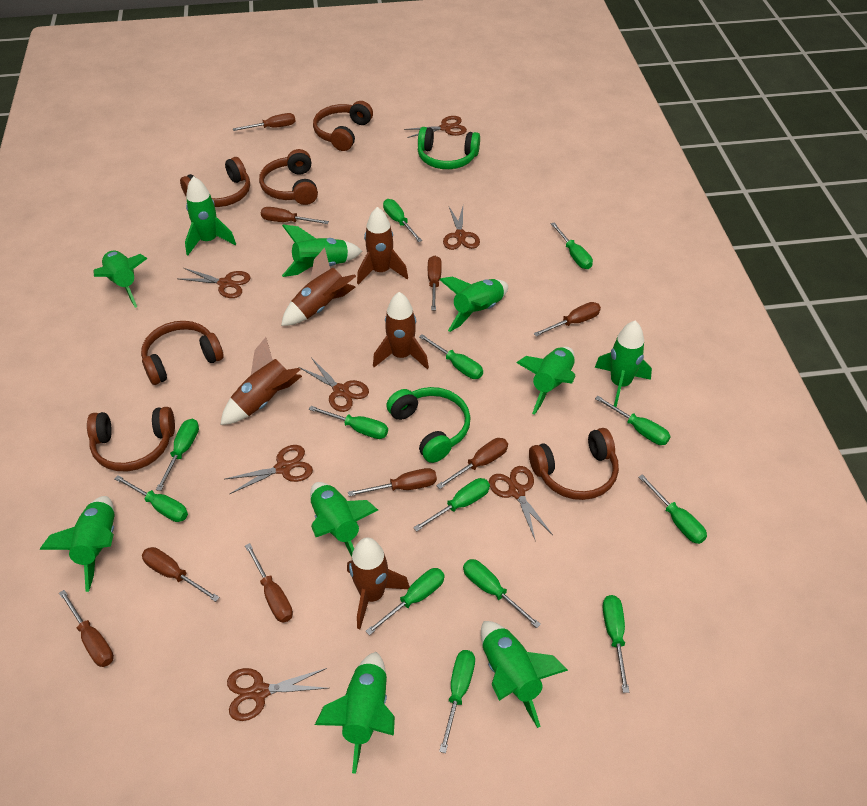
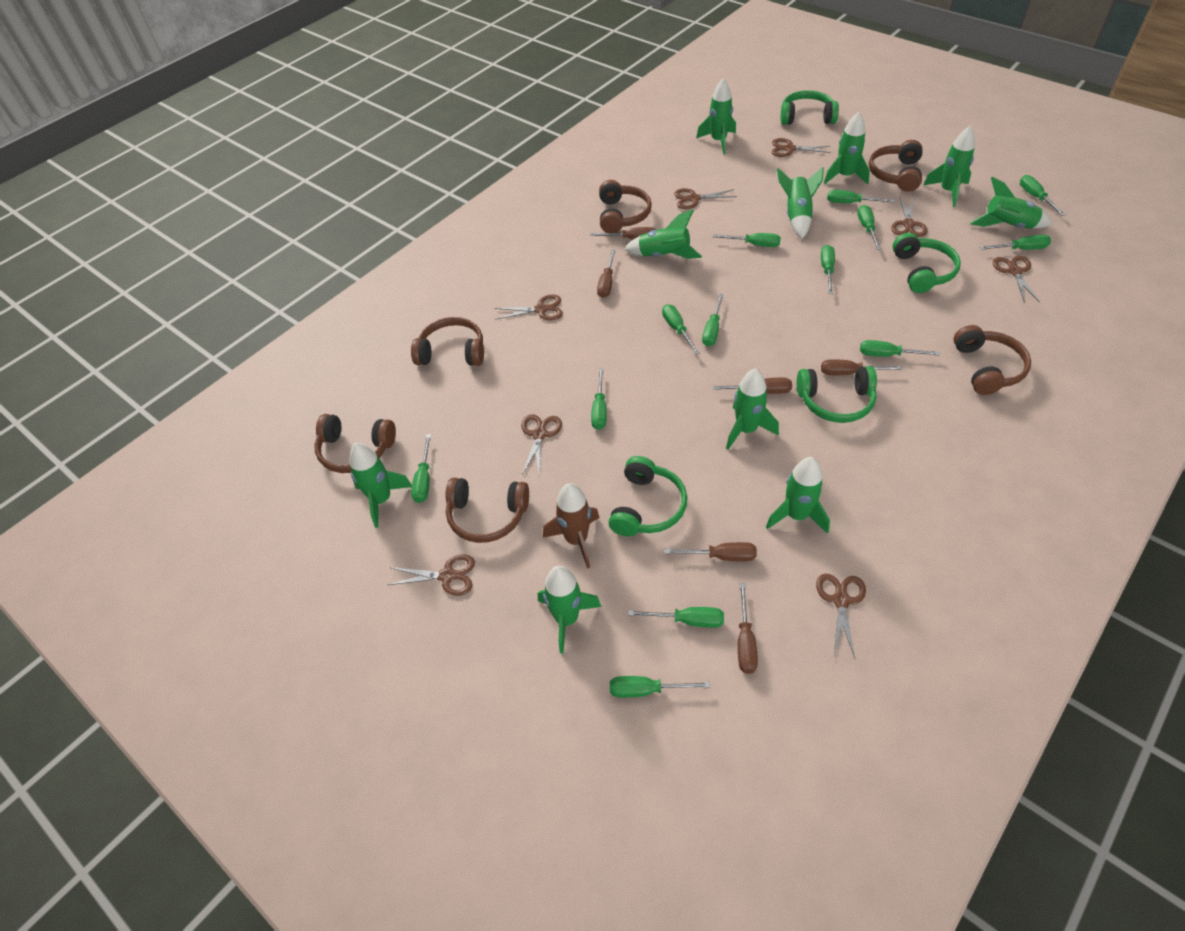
brown rocket: 5 -> 1
brown scissors: 7 -> 8
brown screwdriver: 9 -> 6
green headphones: 2 -> 4

